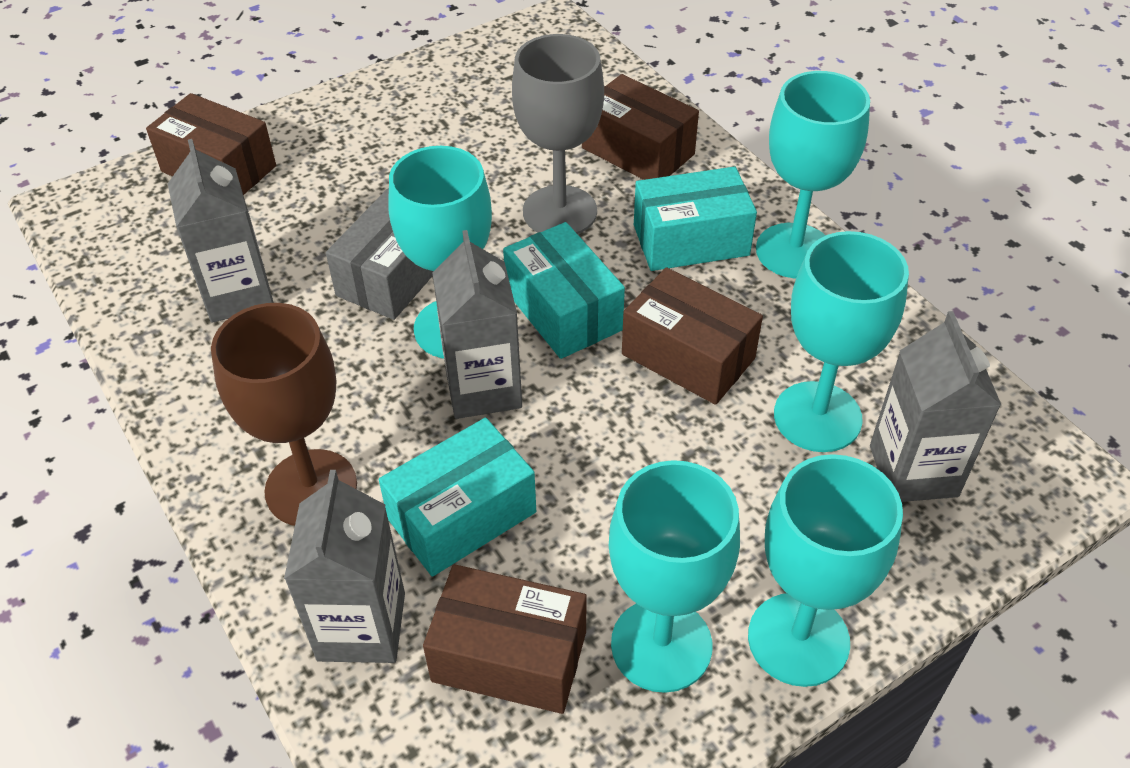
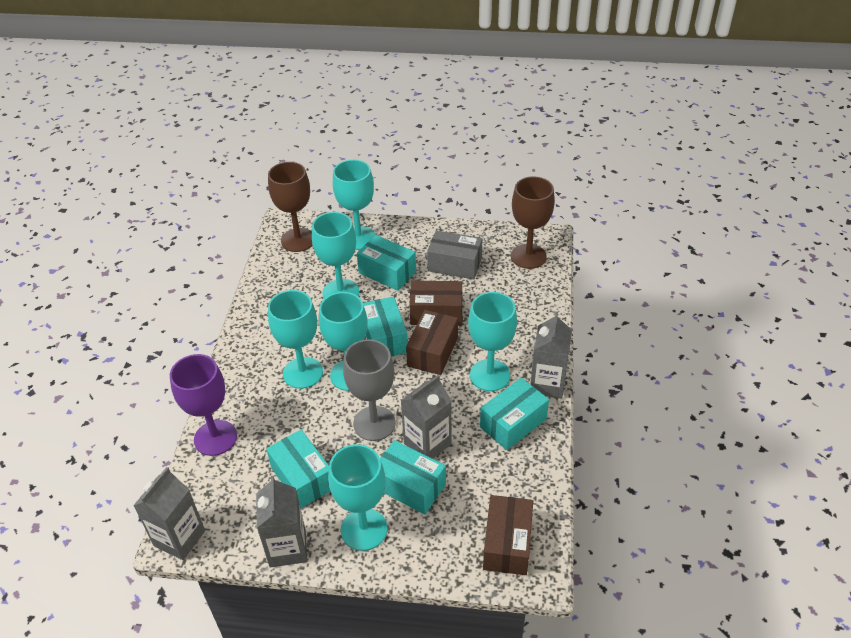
brown box: 4 -> 3
brown goblet: 1 -> 2
purple goblet: 0 -> 1
turquoise box: 3 -> 5
turquoise goblet: 5 -> 6

